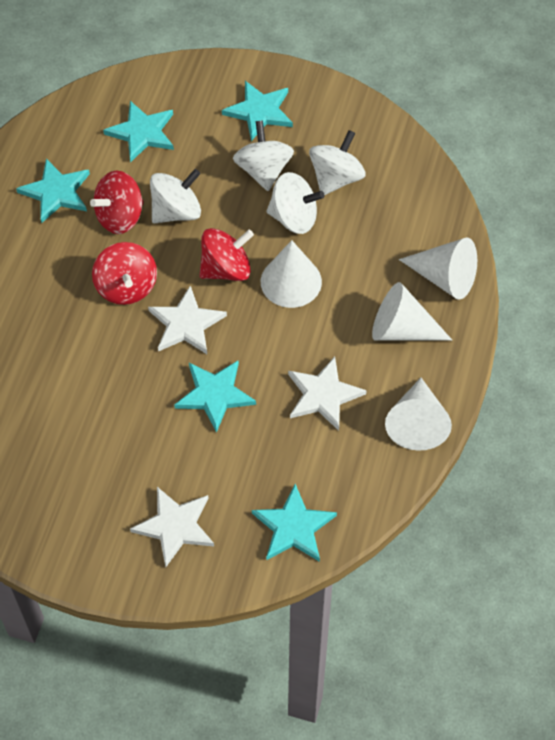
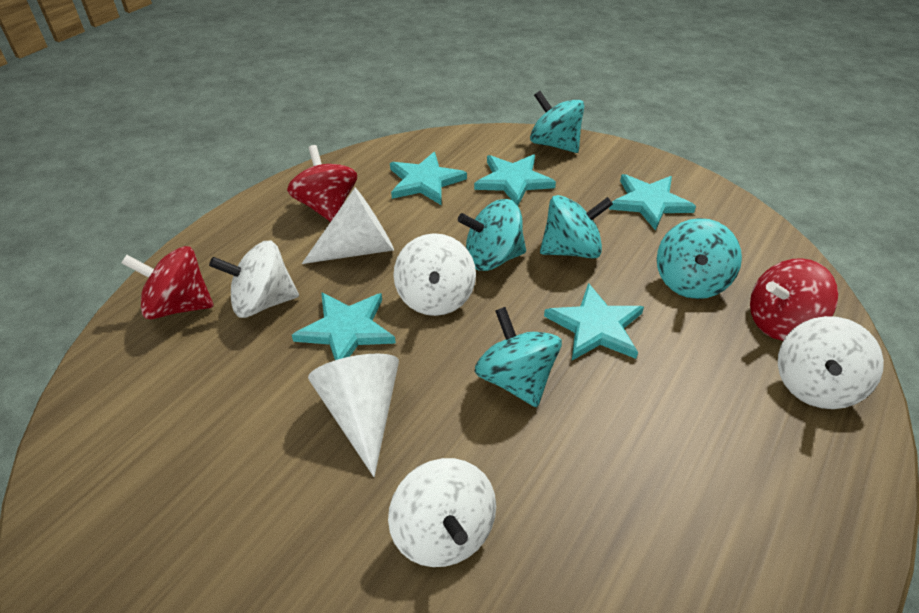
turquoise spinning top: 0 -> 5
white cone: 4 -> 2
white star: 3 -> 0

